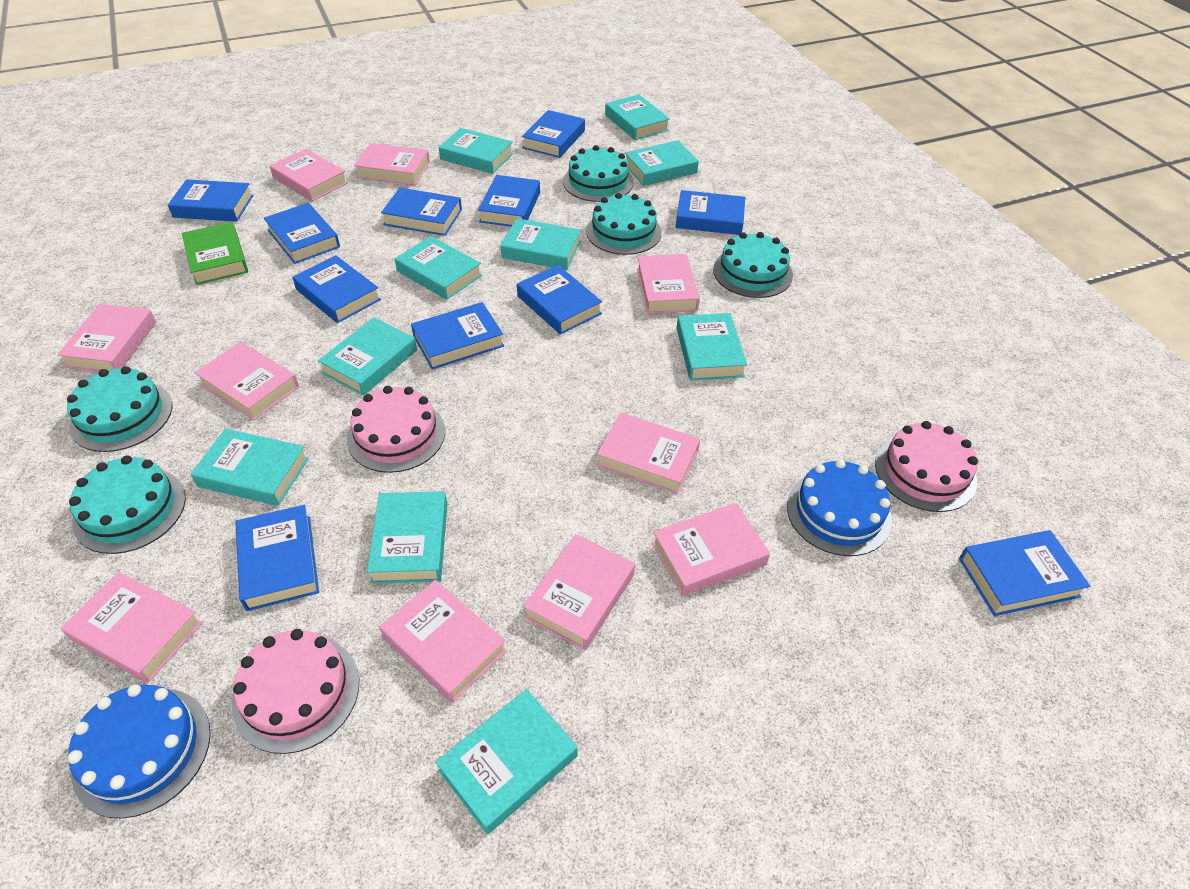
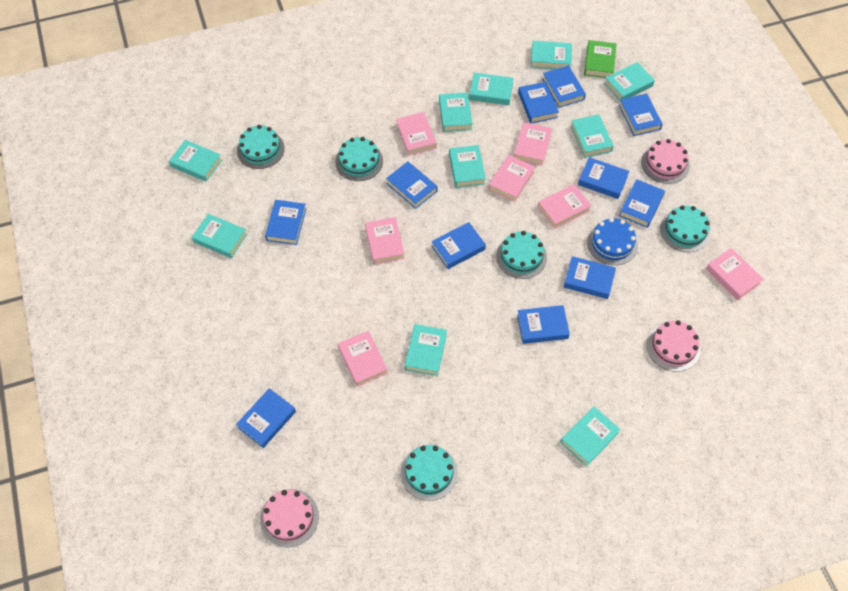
blue cake: 2 -> 1
pink book: 10 -> 7

